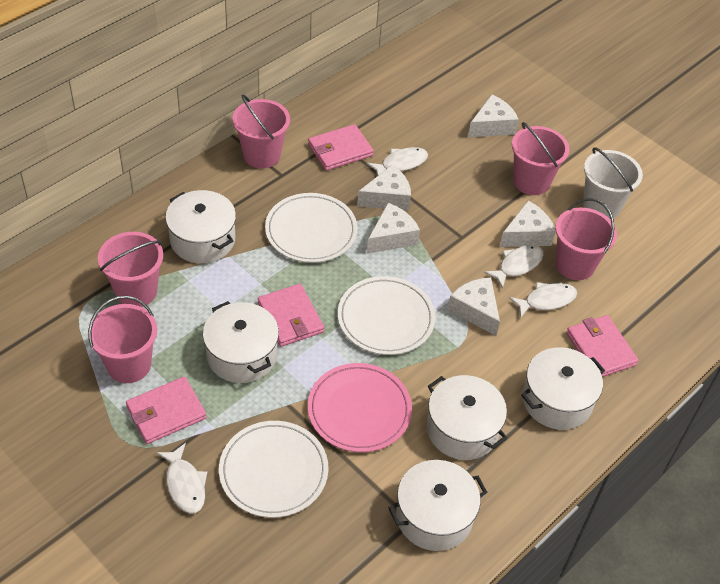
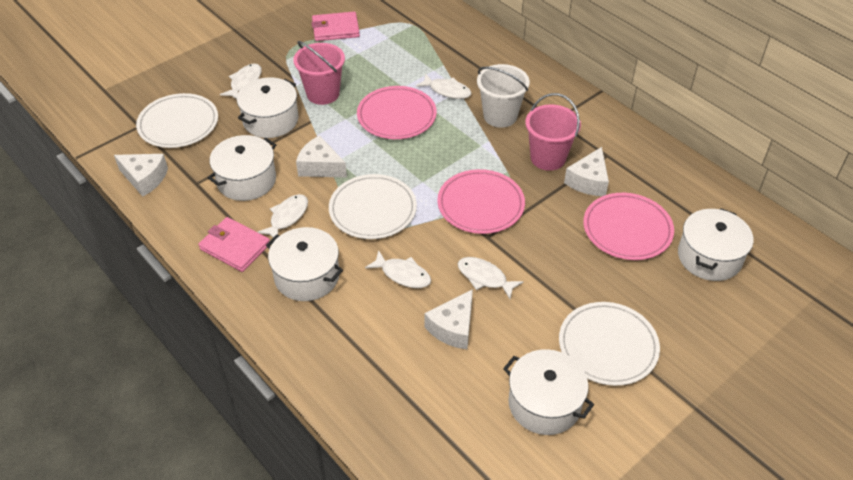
pink bucket: 5 -> 2
pink plate: 1 -> 3
pink wallet: 4 -> 2
white cheese: 5 -> 4
white fish: 4 -> 5

